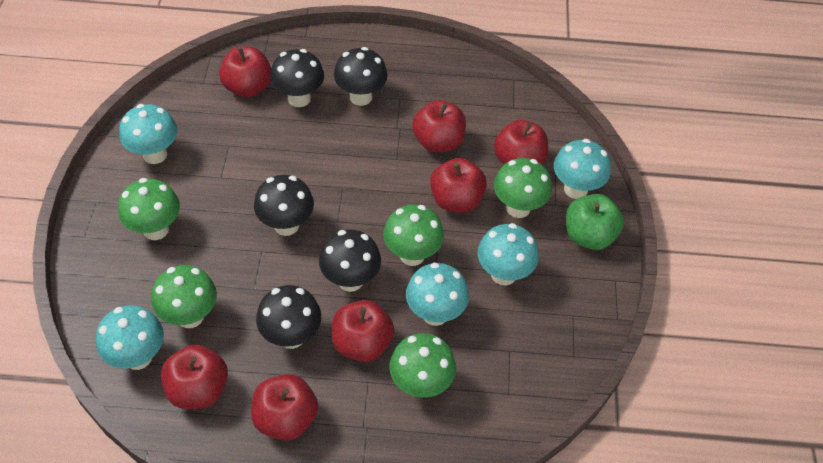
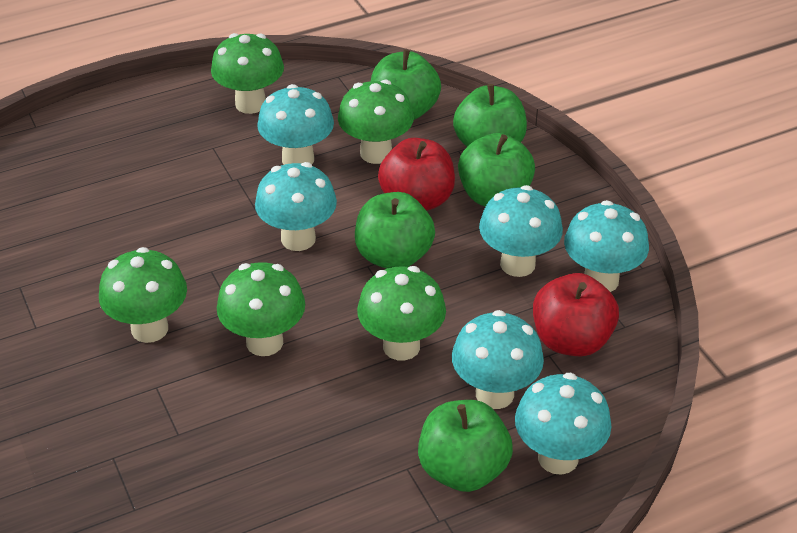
black mushroom: 5 -> 0
green apple: 1 -> 5
red apple: 7 -> 2
turquoise mushroom: 5 -> 6

